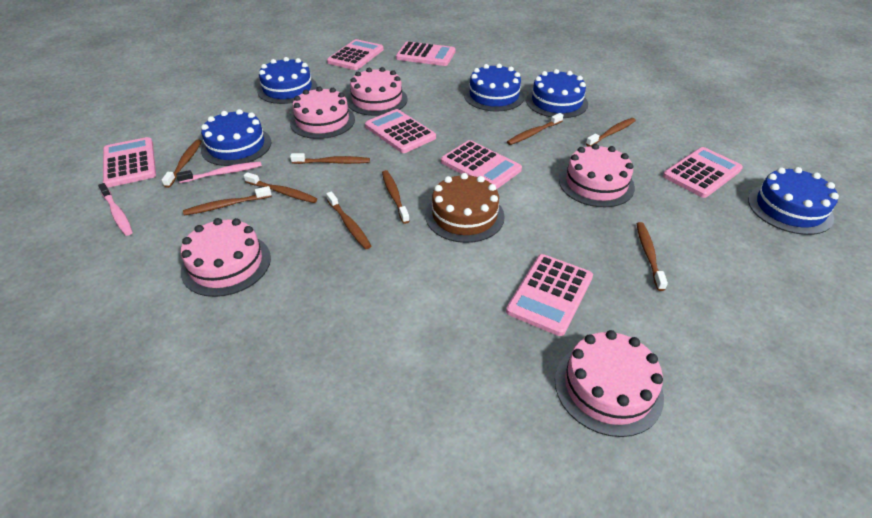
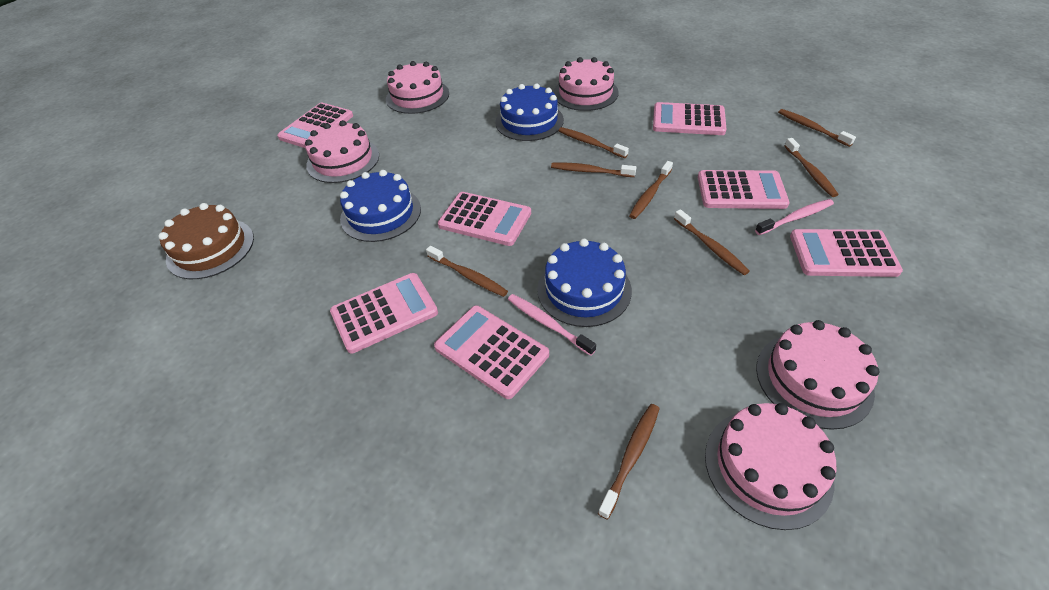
blue cake: 5 -> 3
brown toothbrush: 9 -> 8

